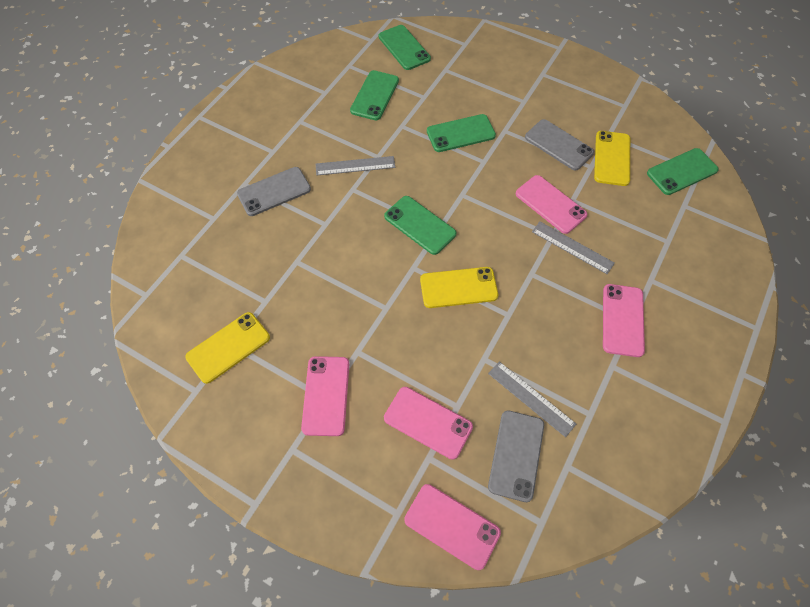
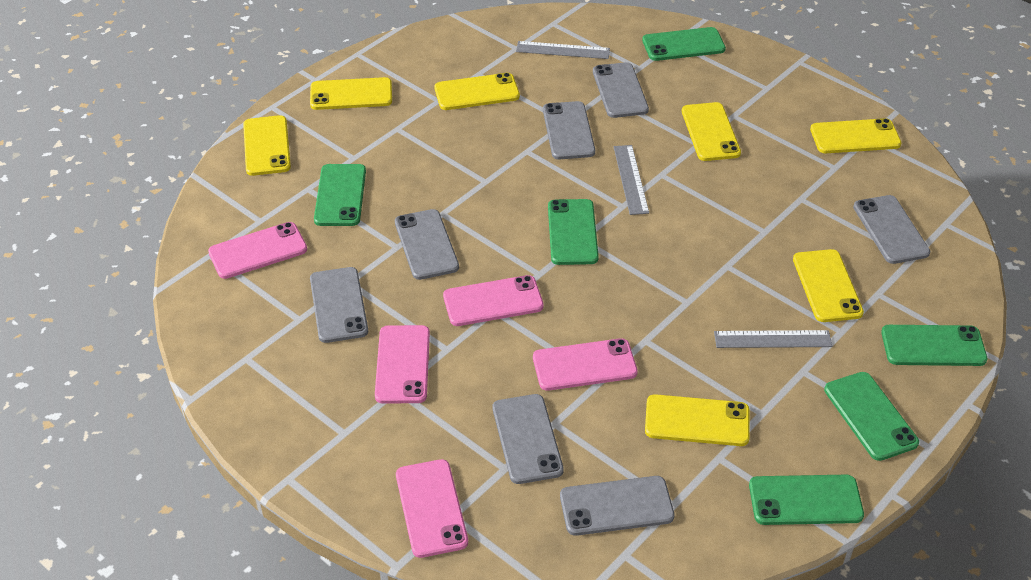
green phone: 5 -> 6
grey phone: 3 -> 7
yellow phone: 3 -> 7

